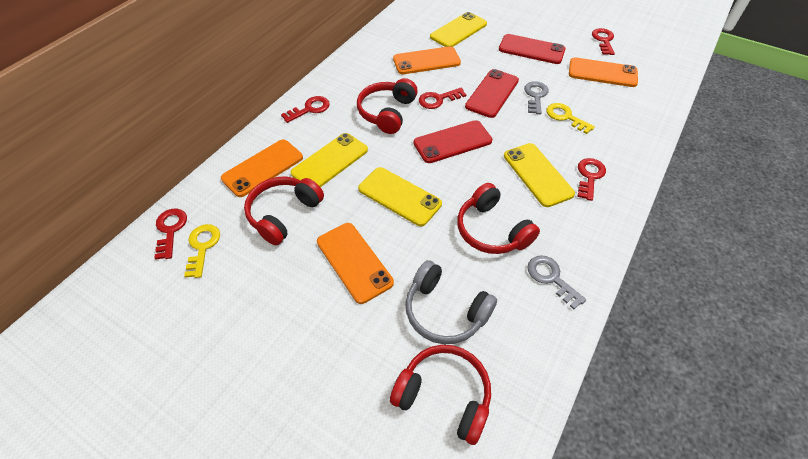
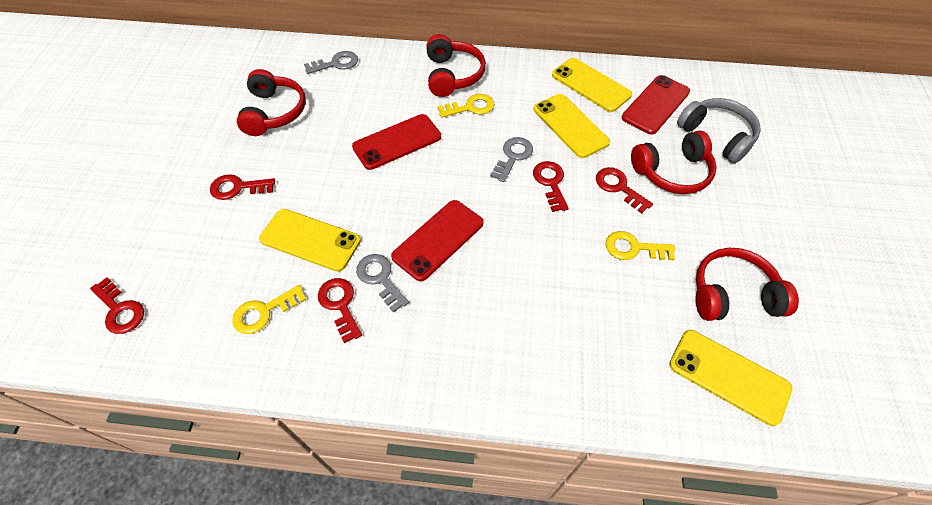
grey key: 2 -> 3
orange phone: 4 -> 0
yellow key: 2 -> 3

